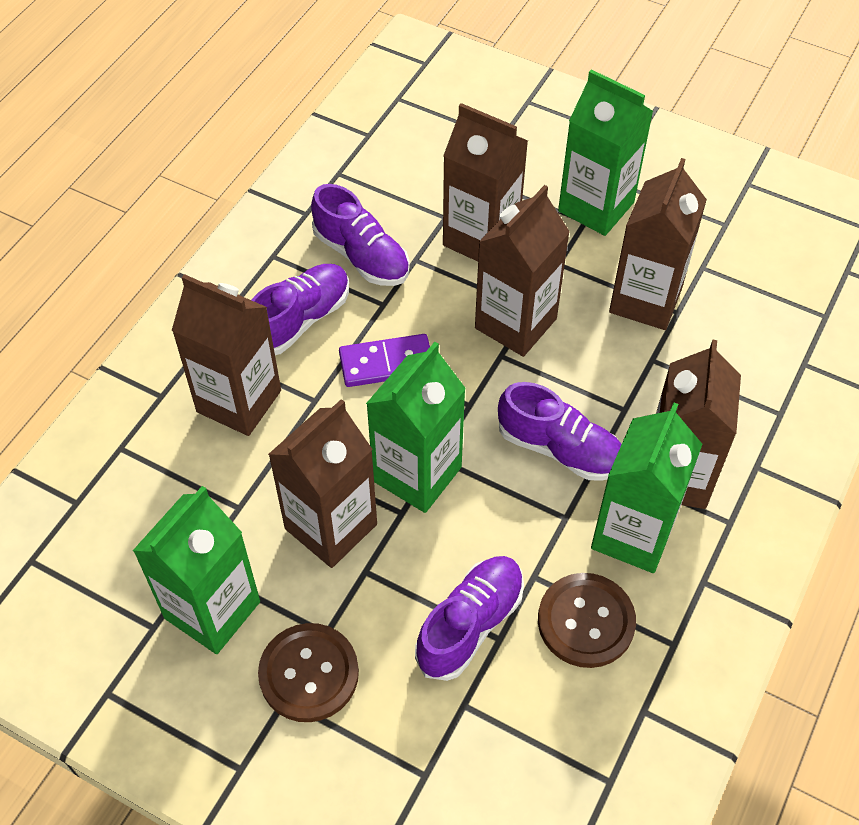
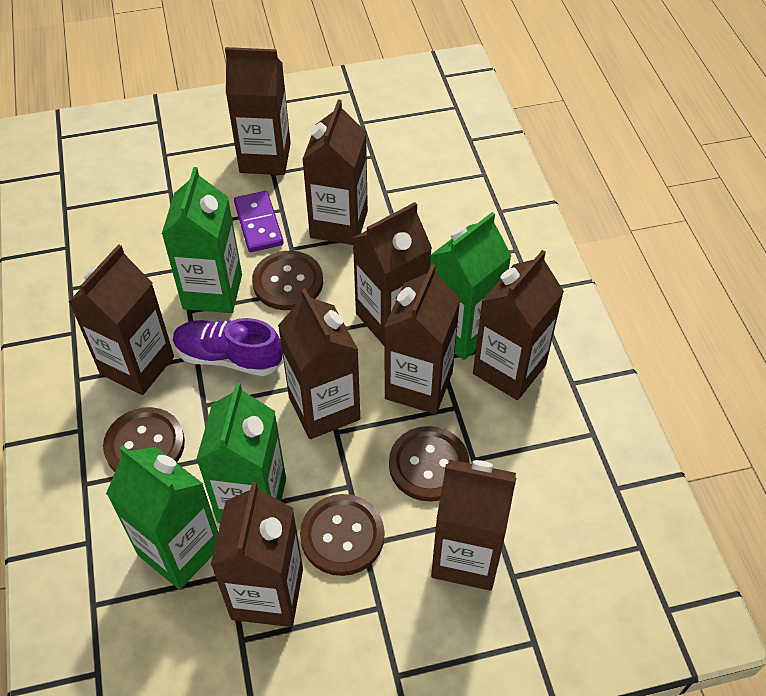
brown button: 2 -> 4
brown carton: 6 -> 9
purple shoe: 4 -> 1

